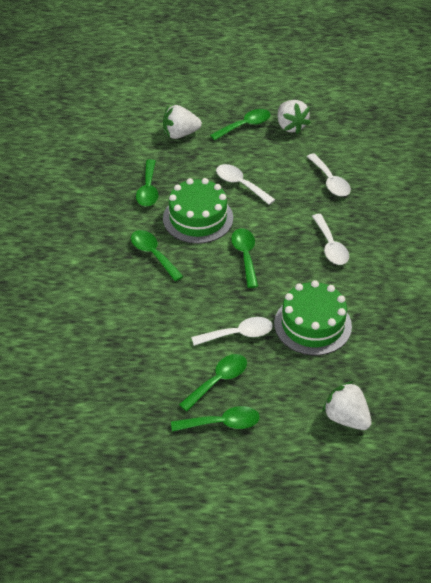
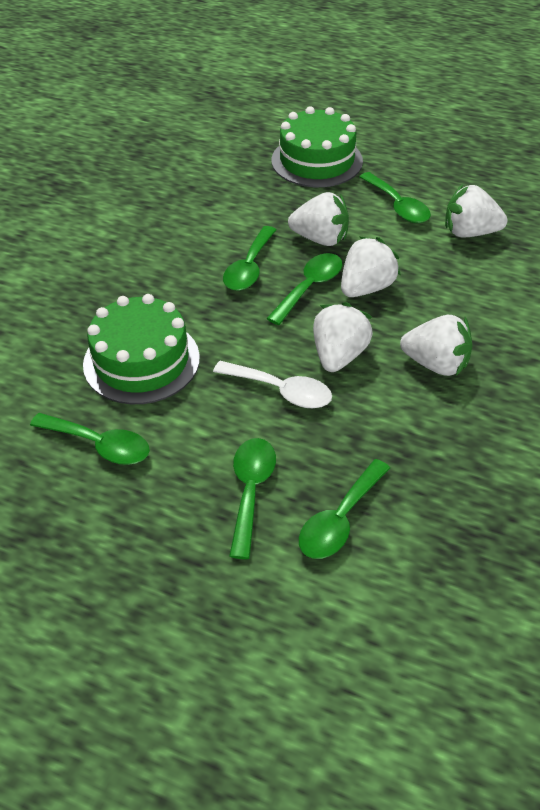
white spoon: 4 -> 1
white strawberry: 3 -> 5

